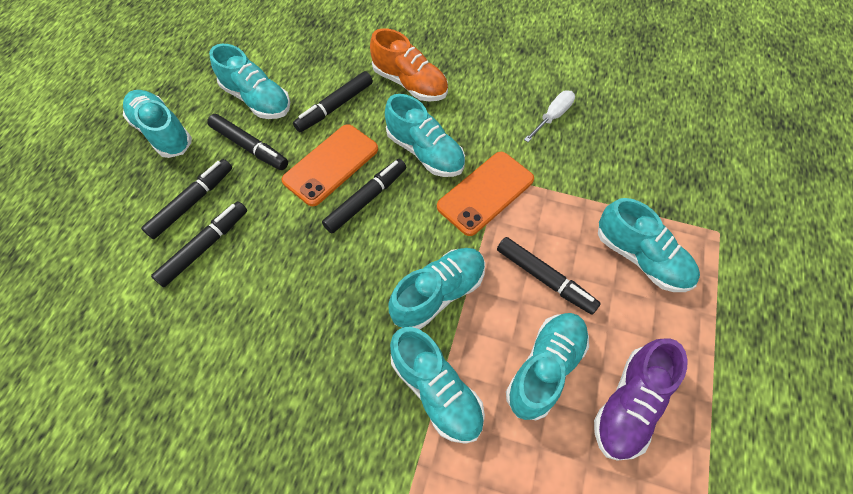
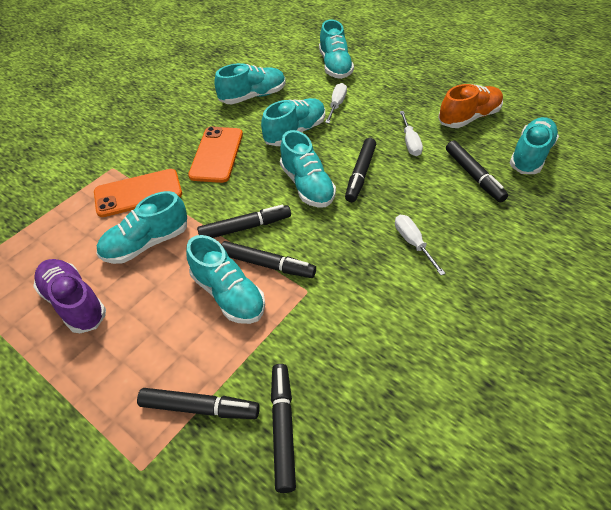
white screwdriver: 1 -> 3

